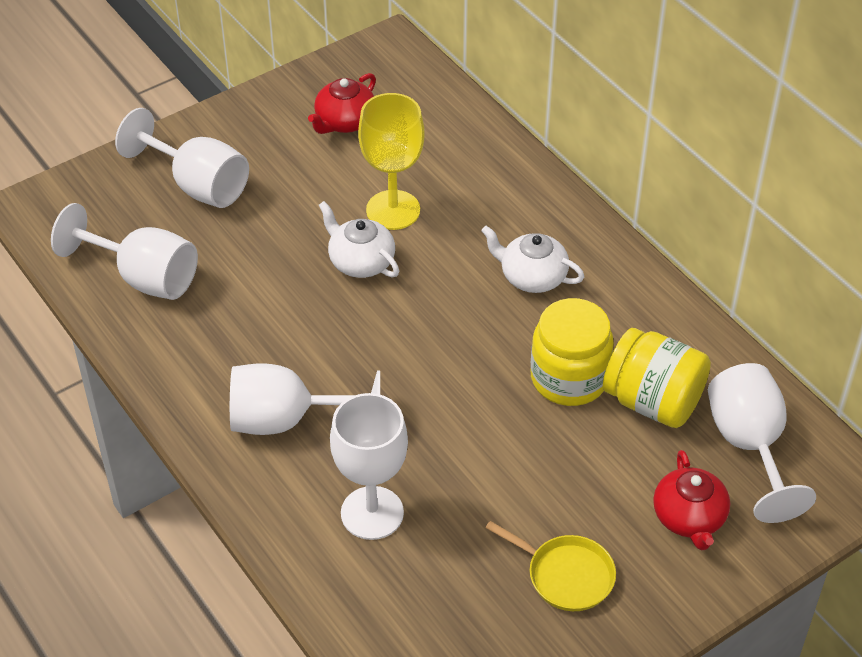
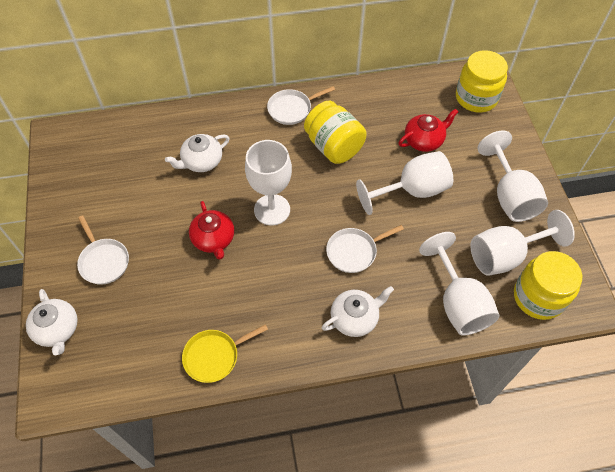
white pan: 0 -> 3
white teapot: 2 -> 3
yellow goblet: 1 -> 0
yellow jar: 2 -> 3

